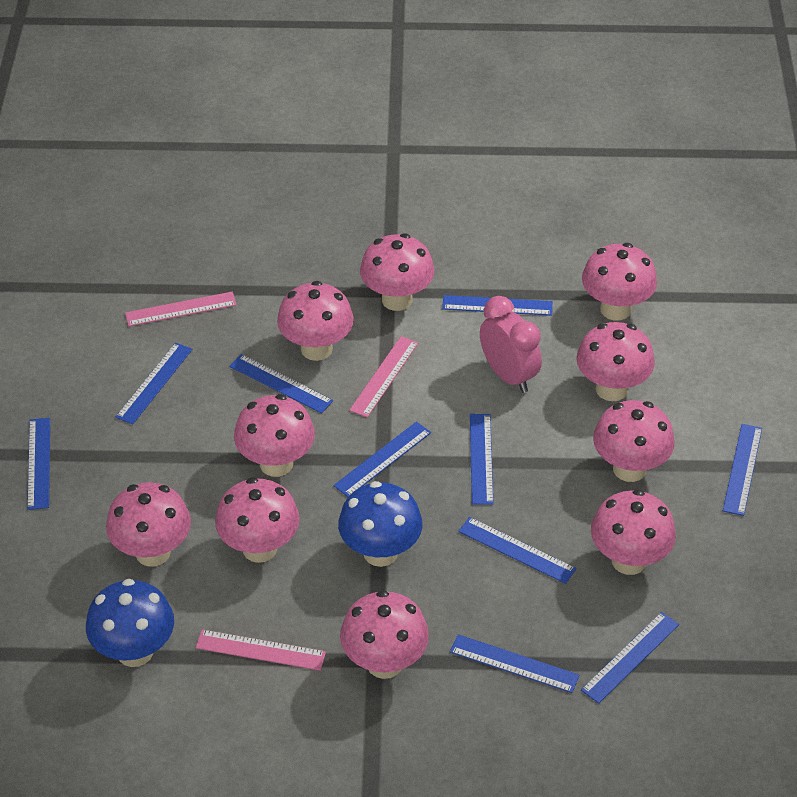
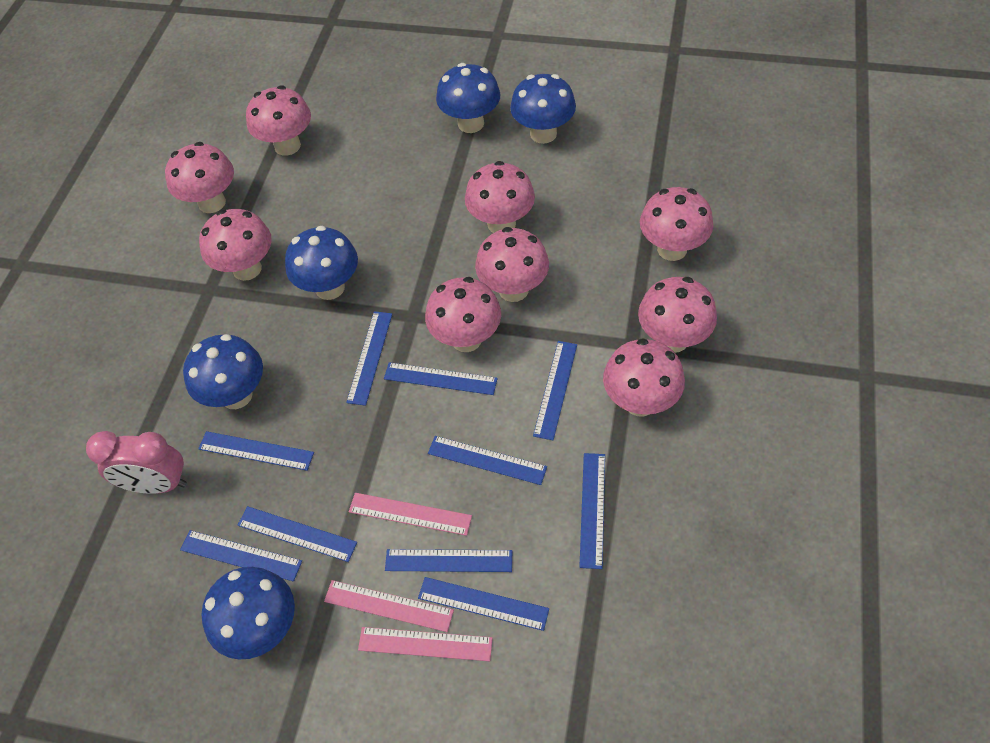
blue mushroom: 2 -> 5
pink mushroom: 10 -> 9

